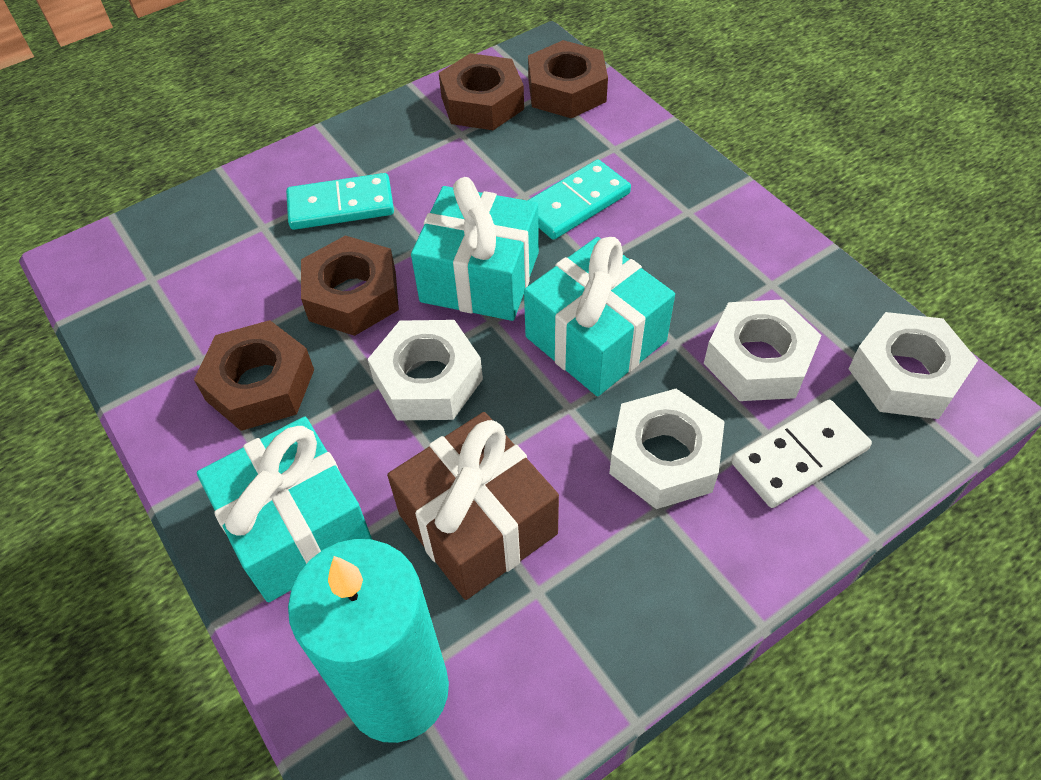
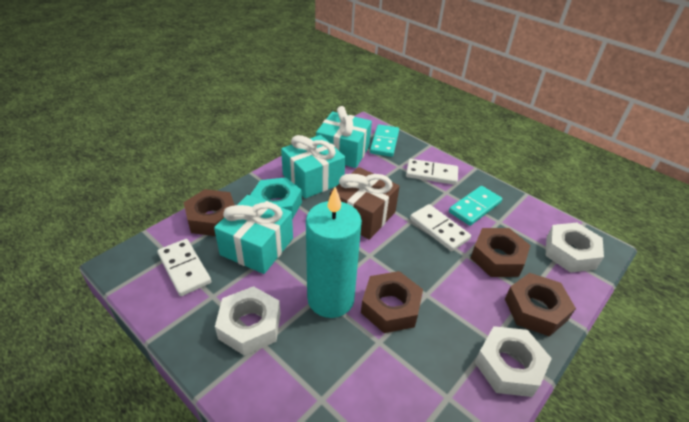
turquoise nut: 0 -> 1
white domino: 1 -> 3
white nut: 4 -> 3

